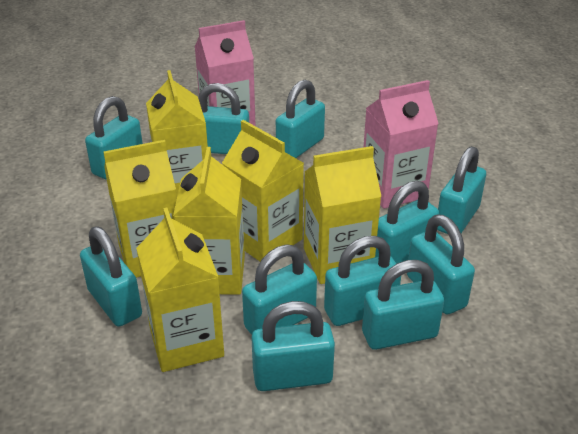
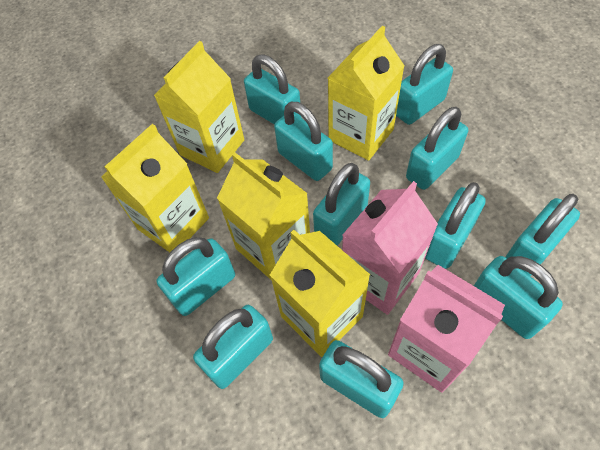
yellow carton: 6 -> 5

